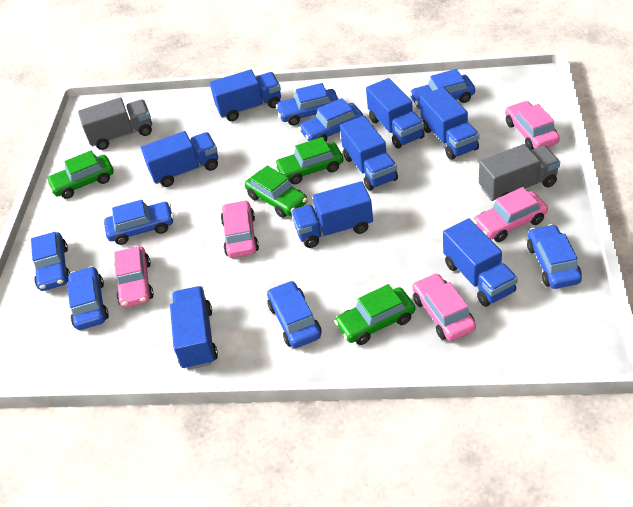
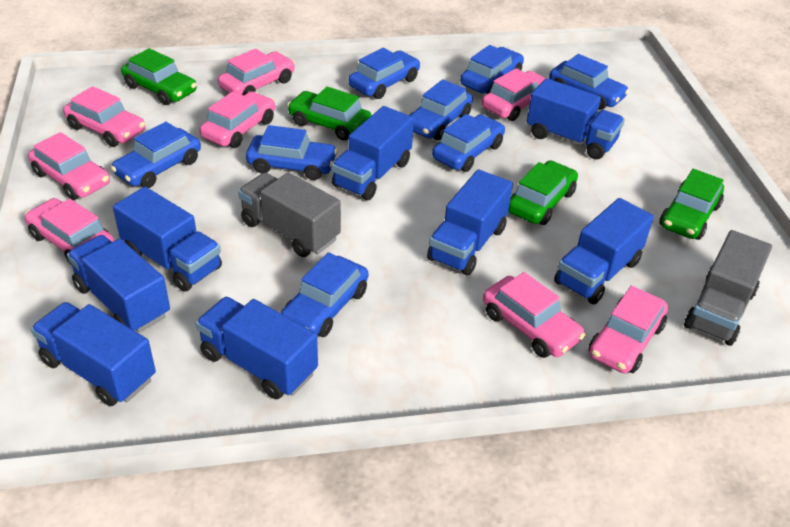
pink car: 5 -> 8

